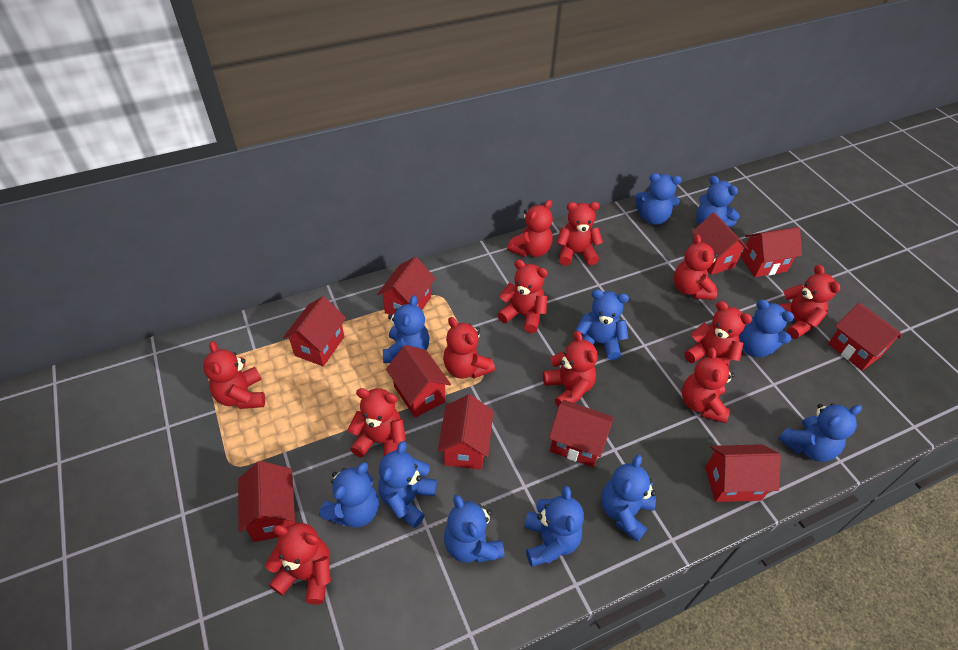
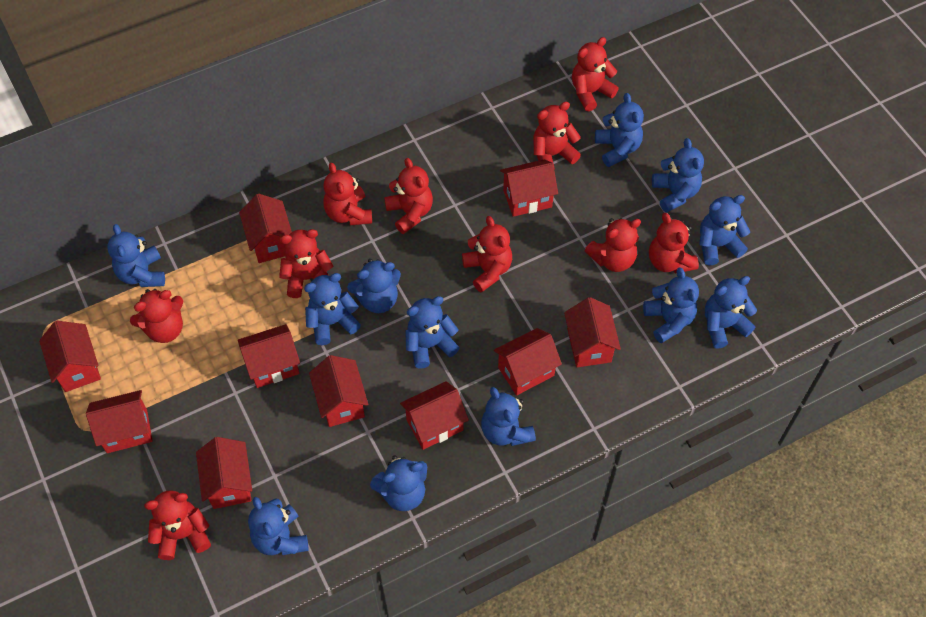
blue teddy bear: 11 -> 12
red teddy bear: 12 -> 10

